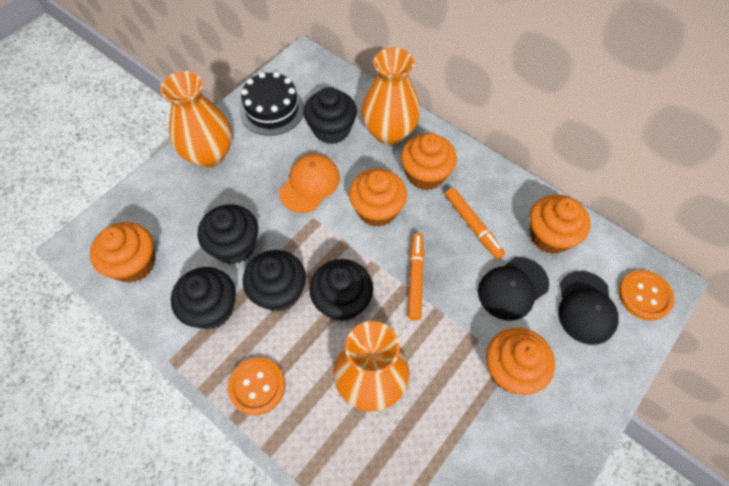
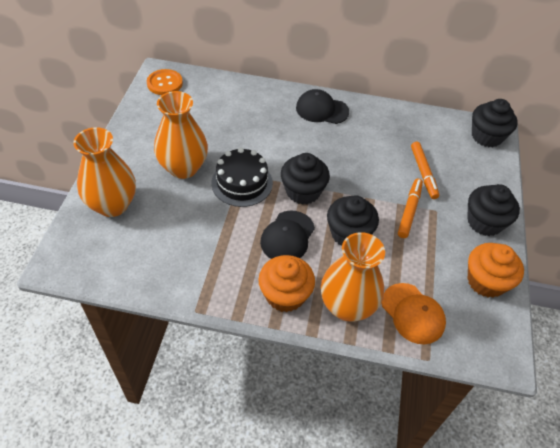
black cupcake: 5 -> 4
orange button: 2 -> 1
orange cupcake: 5 -> 2

